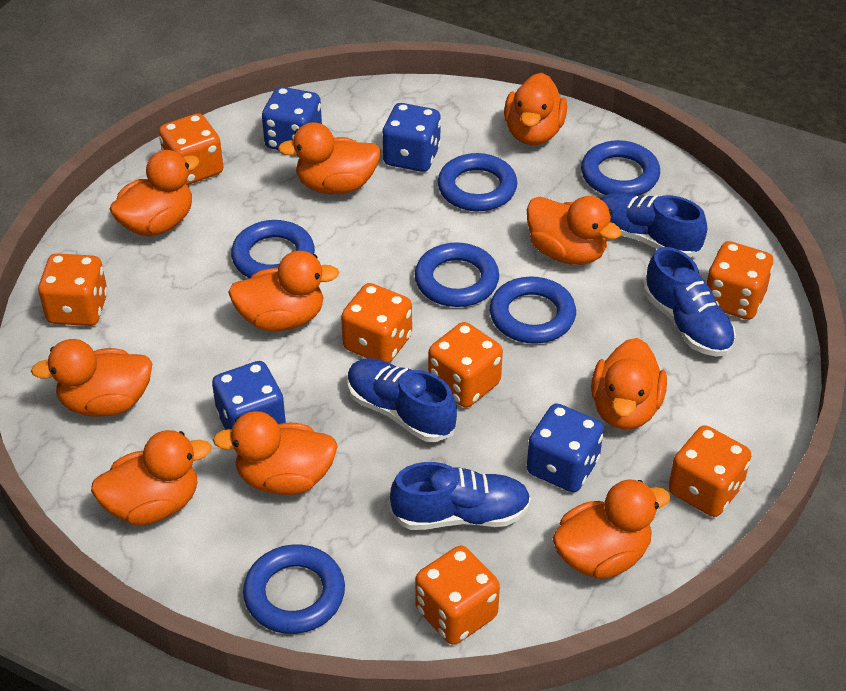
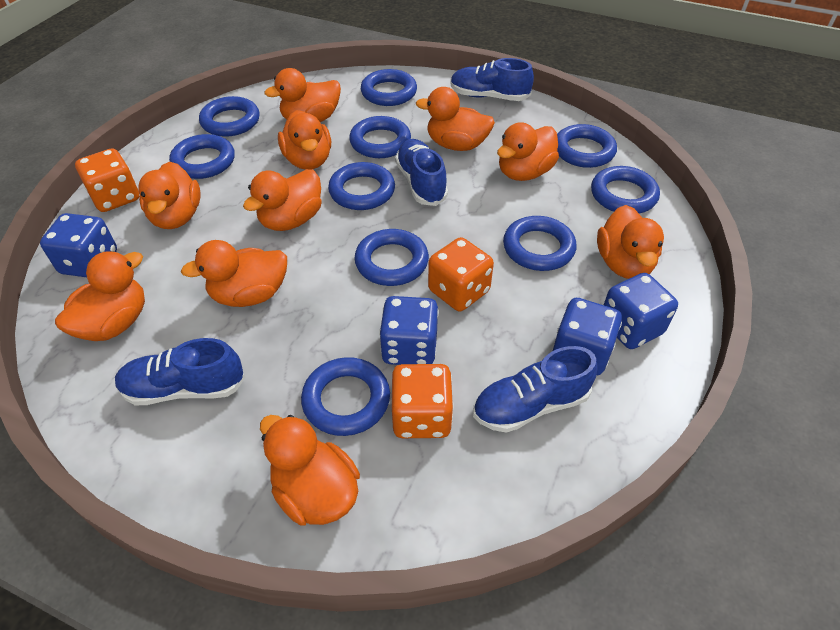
blue ring: 6 -> 10
orange dice: 7 -> 3

